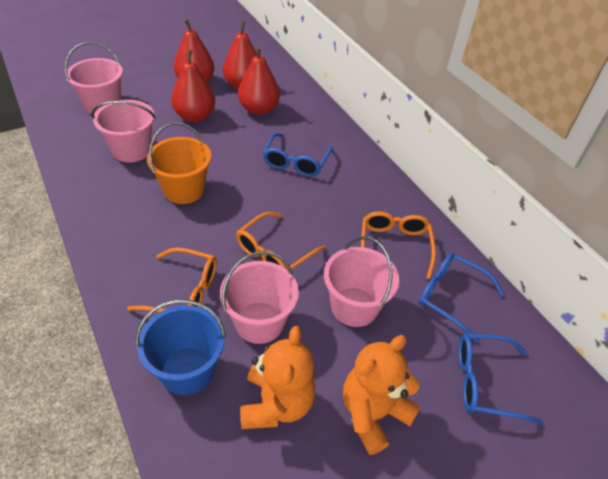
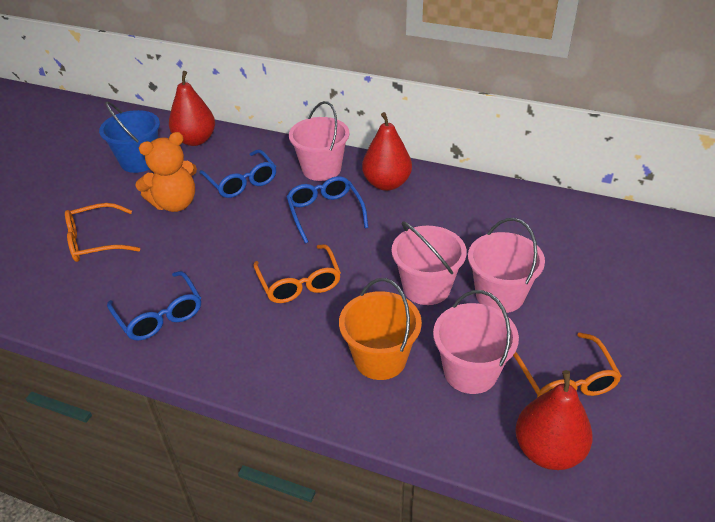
orange teddy bear: 2 -> 1
red pear: 4 -> 3

